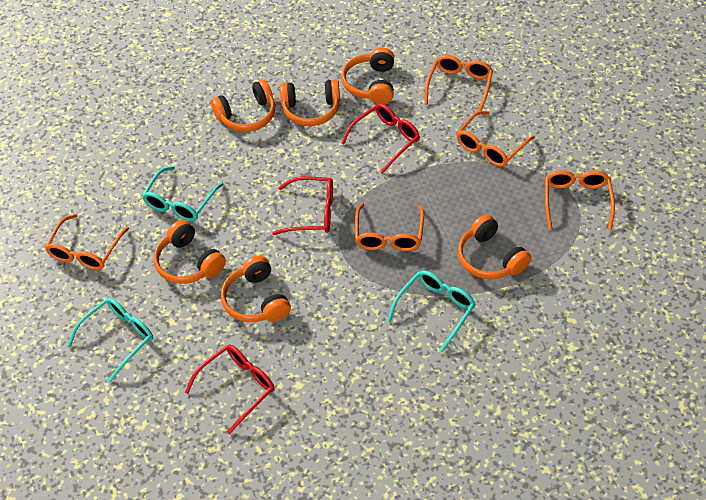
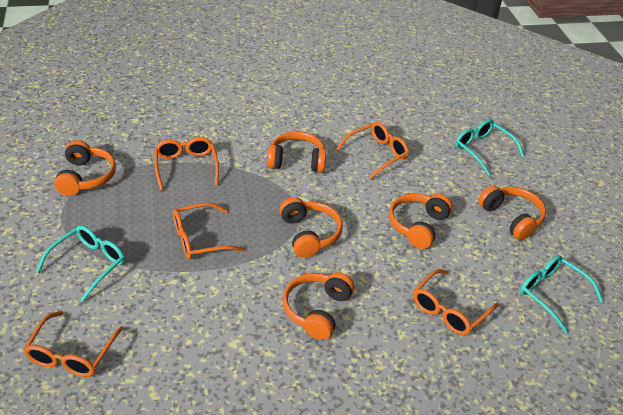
red glasses: 3 -> 0

